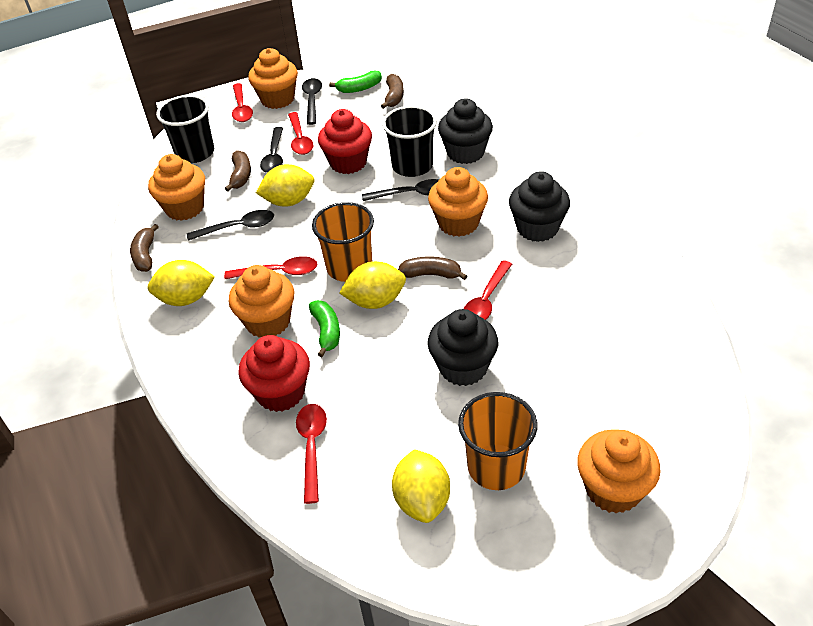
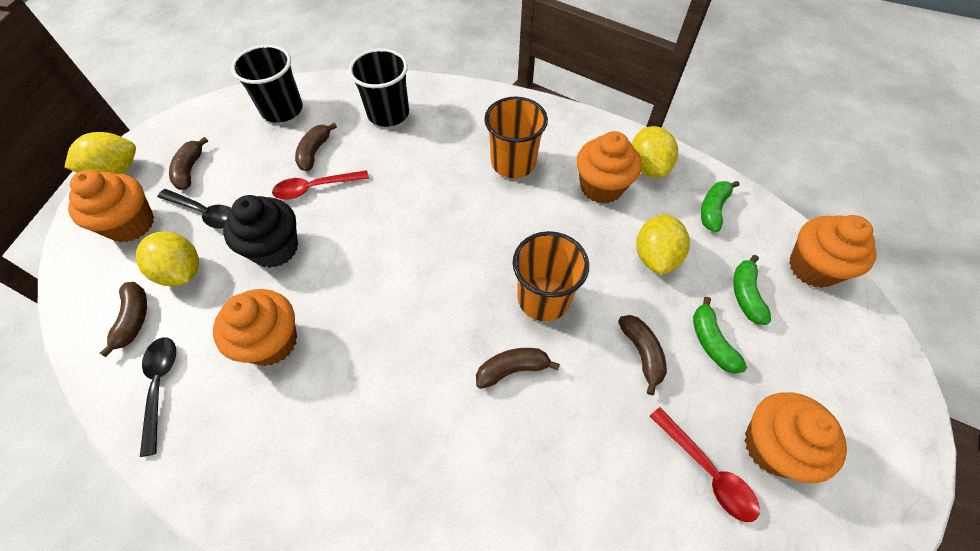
black cupcake: 3 -> 1
black spoon: 4 -> 2
brown banana: 4 -> 5
green banana: 2 -> 3
red cupcake: 2 -> 0
red spoon: 5 -> 2

